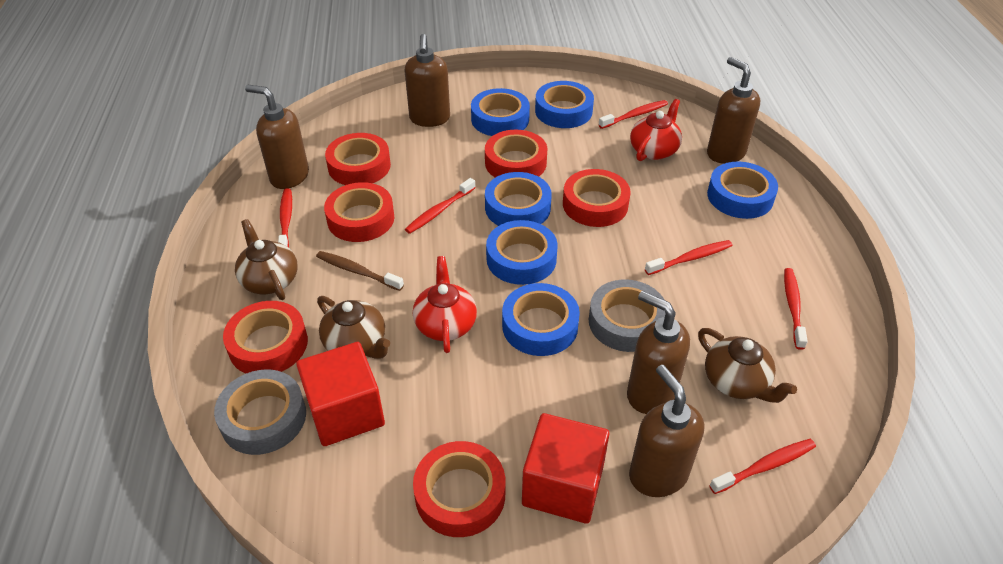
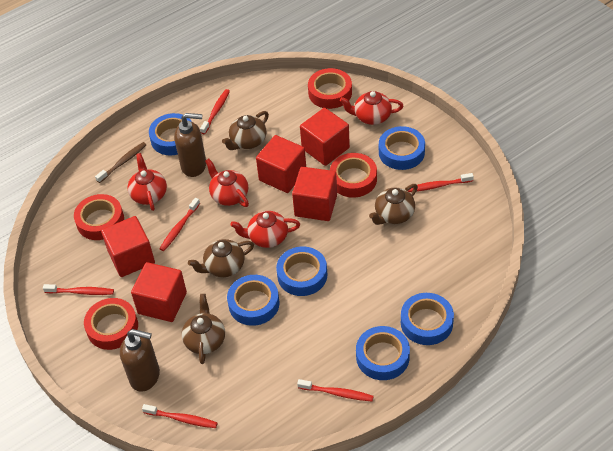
brown soap dispenser: 5 -> 2
brown teapot: 3 -> 4
grey tape: 2 -> 0
red cube: 2 -> 5
red tape: 6 -> 4
red teapot: 2 -> 4

